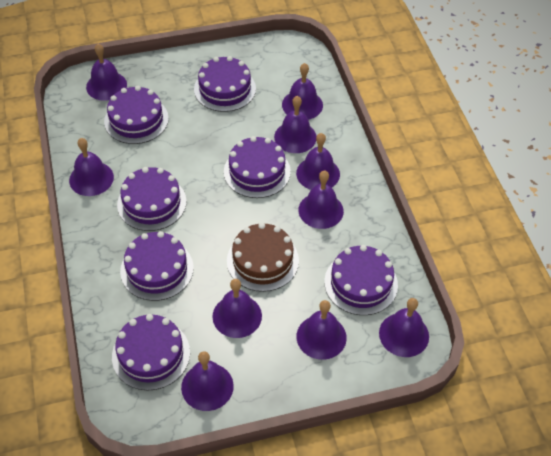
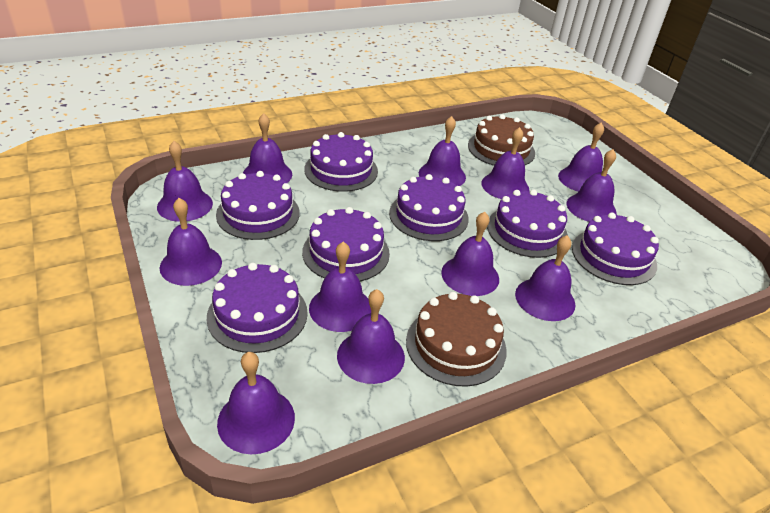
brown cake: 1 -> 2
purple bell: 10 -> 12

